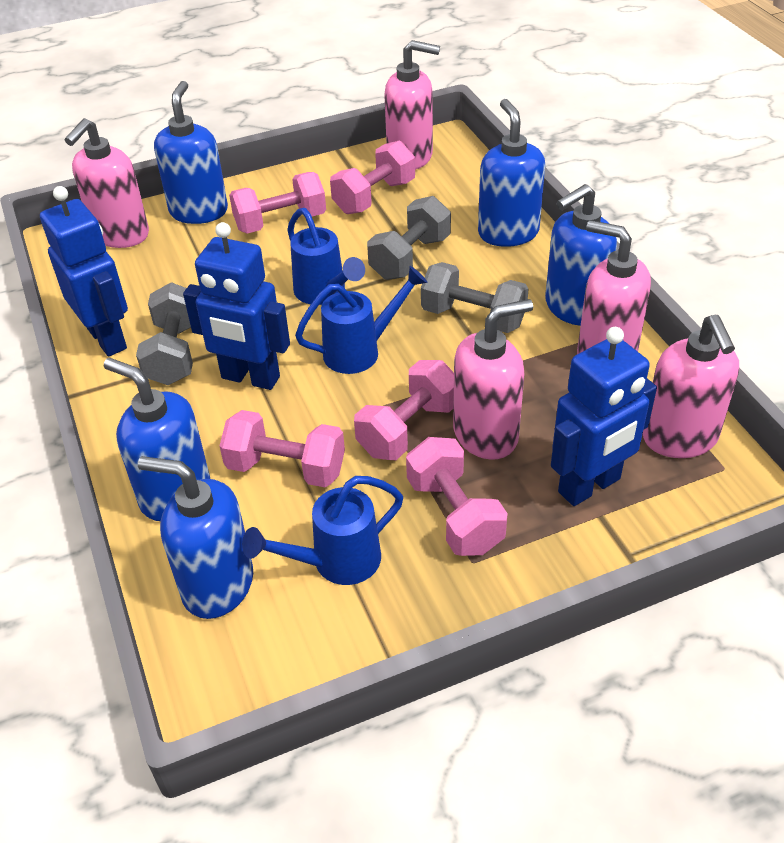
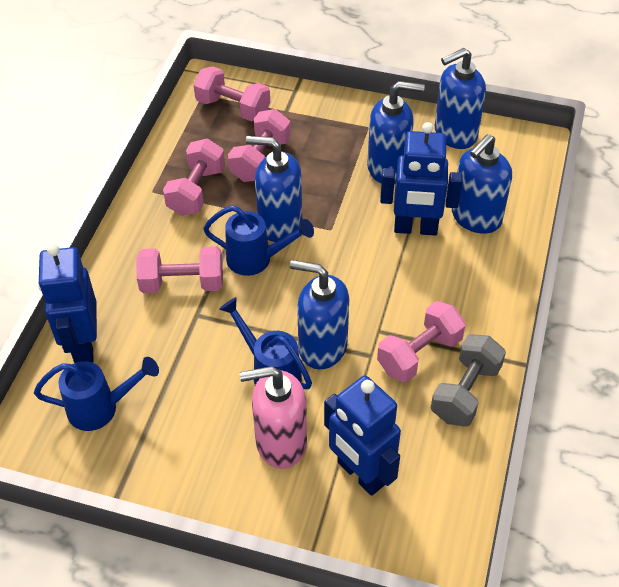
grey dumbbell: 3 -> 1
pink soap dispenser: 5 -> 1

